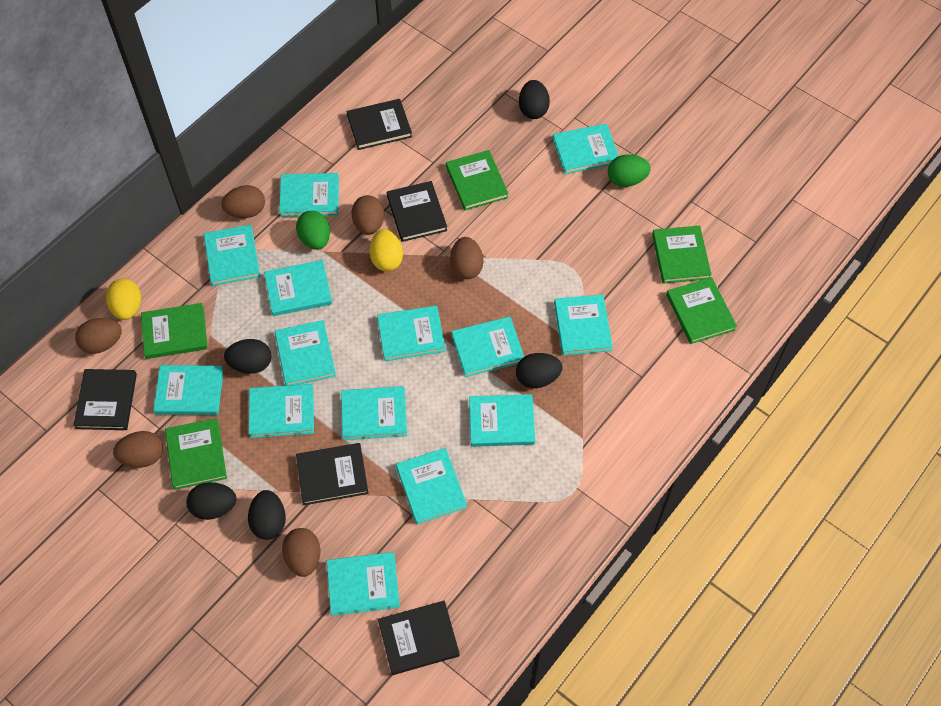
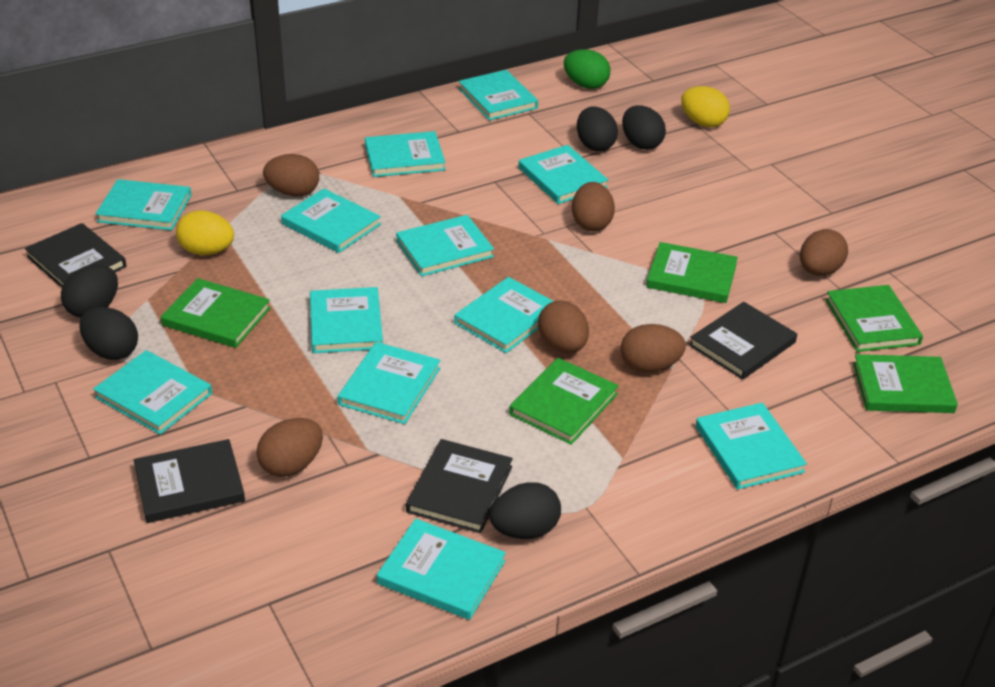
black book: 5 -> 4
green egg: 2 -> 1
turquoise book: 14 -> 12

